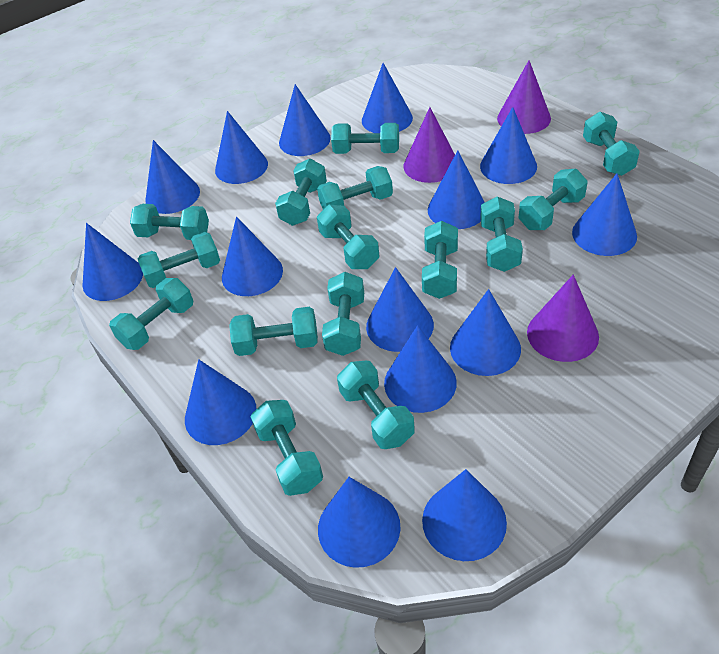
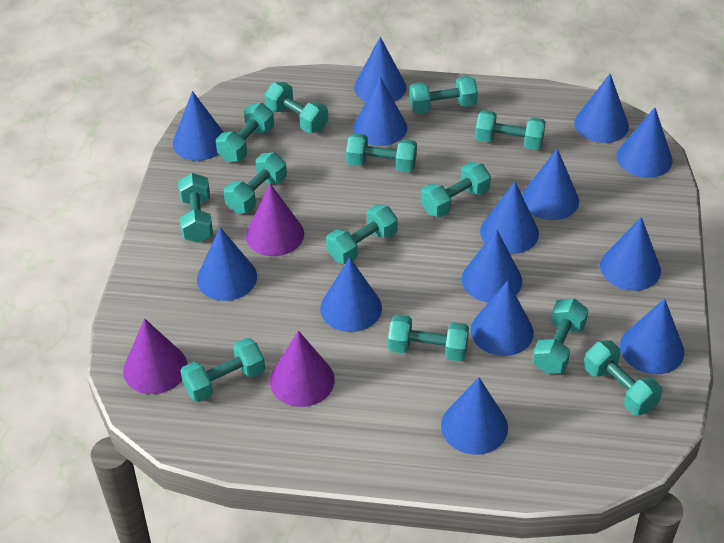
blue cone: 15 -> 14
turquoise dumbbell: 15 -> 13

